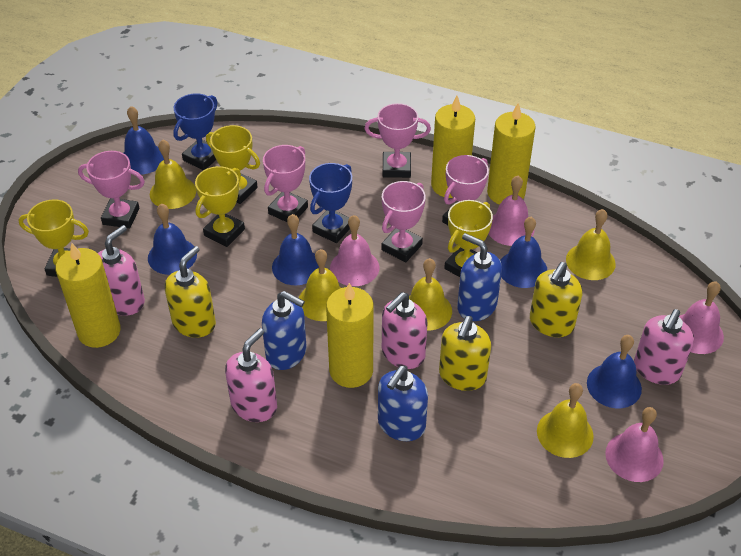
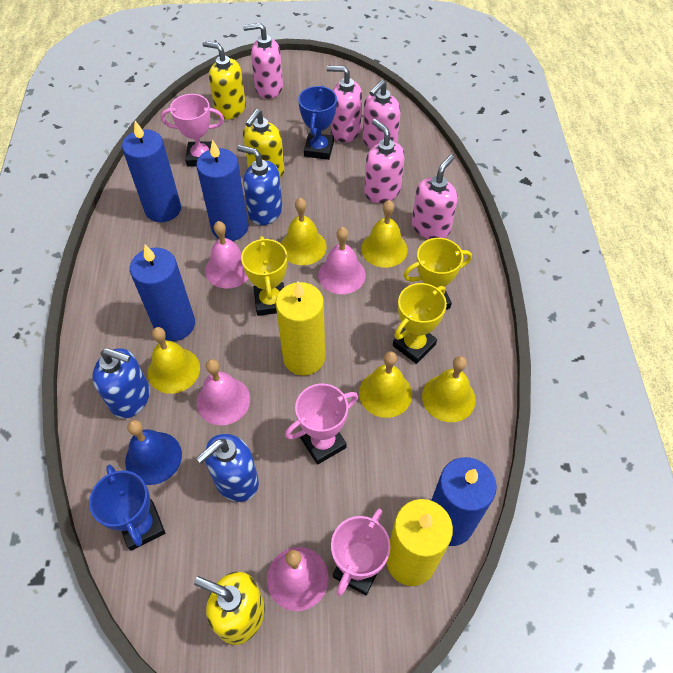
blue bell: 5 -> 1
blue candle: 0 -> 4
pink soap dispenser: 4 -> 5
pink trophy: 5 -> 3
yellow candle: 4 -> 2
yellow trophy: 4 -> 3

